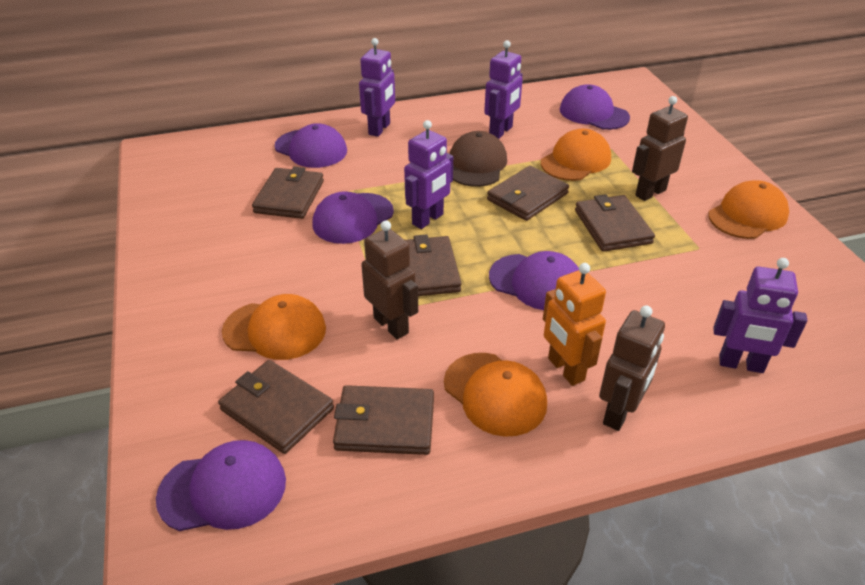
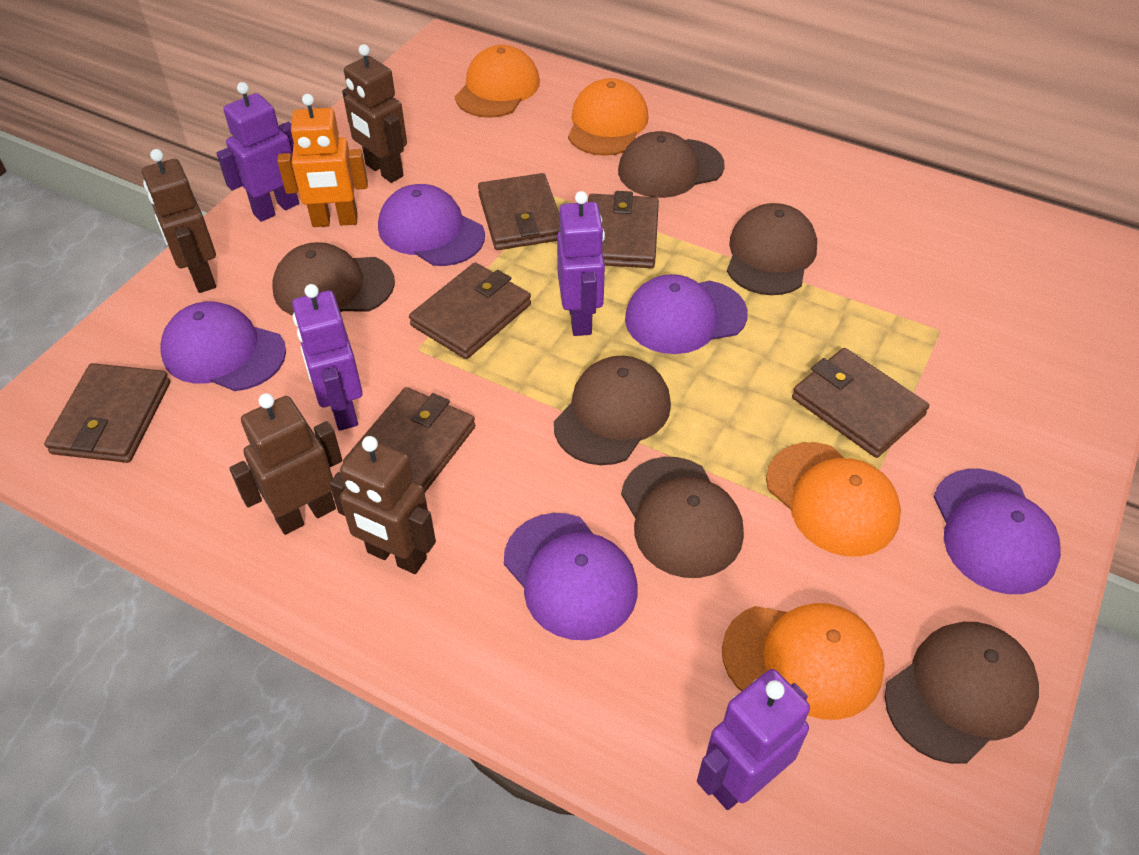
brown cap: 1 -> 6
brown robot: 3 -> 4

